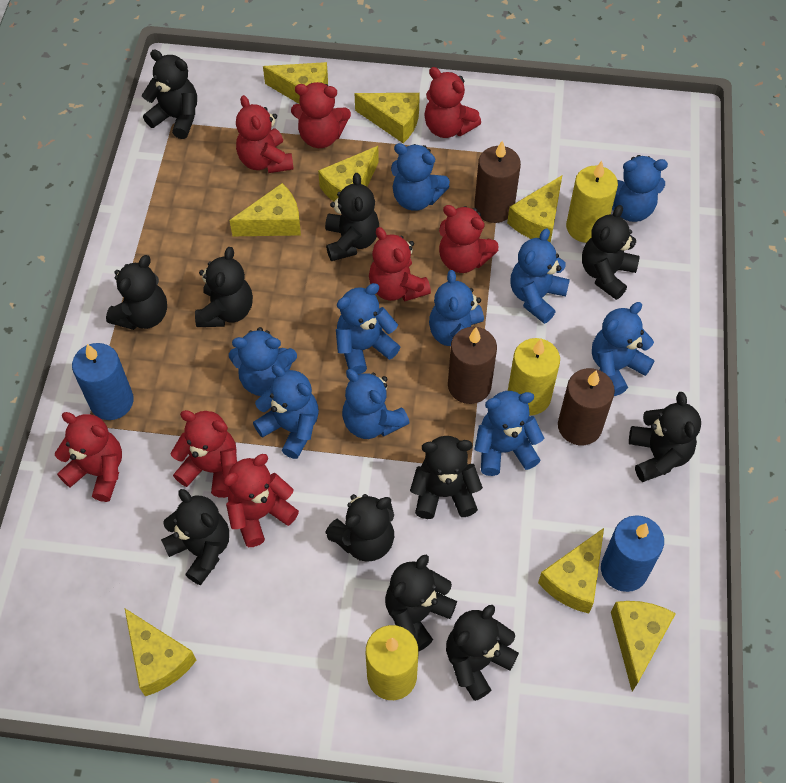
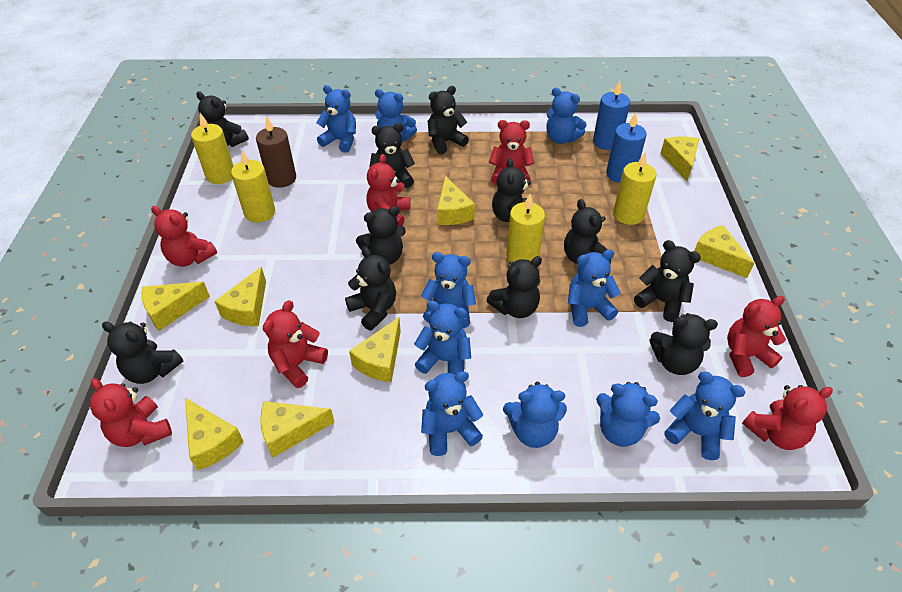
brown candle: 3 -> 1
red teddy bear: 8 -> 7
yellow candle: 3 -> 4

